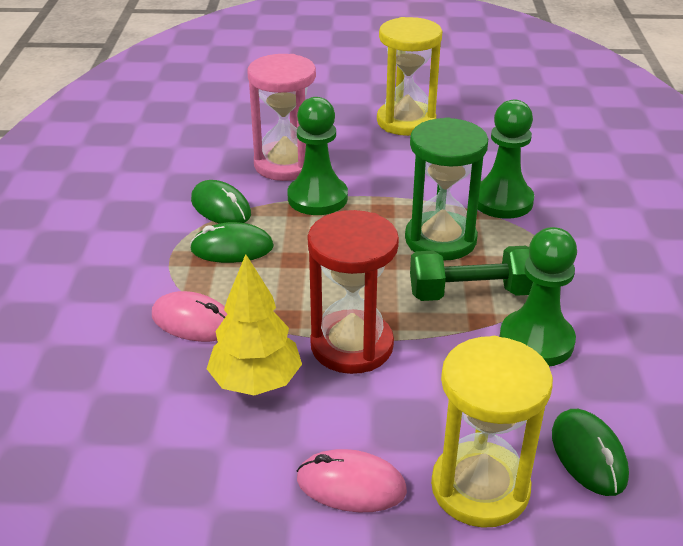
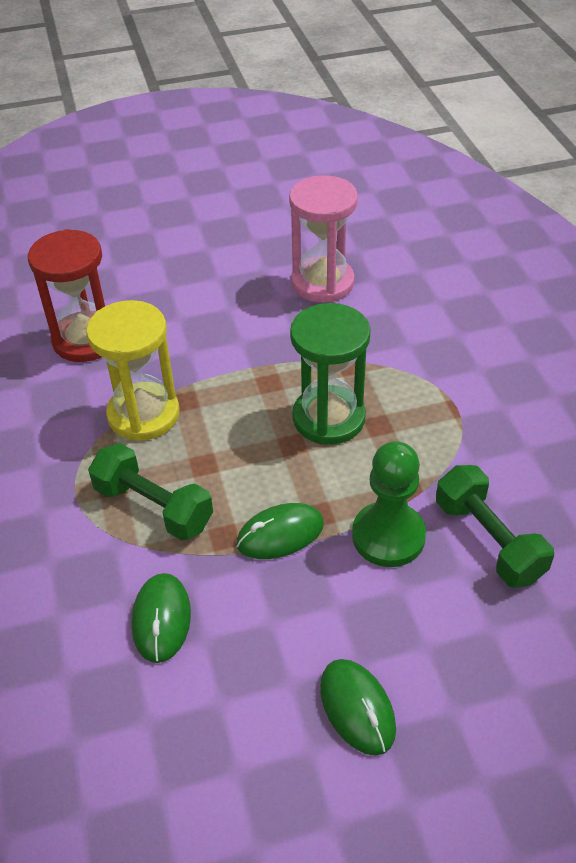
green dumbbell: 1 -> 2
green pawn: 3 -> 1
pink mouse: 2 -> 0
yellow hourglass: 2 -> 1
yellow tree: 1 -> 0

